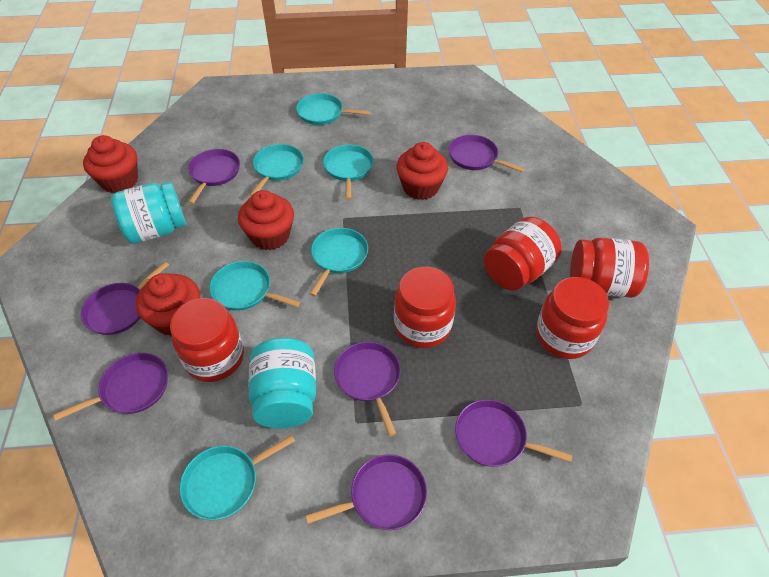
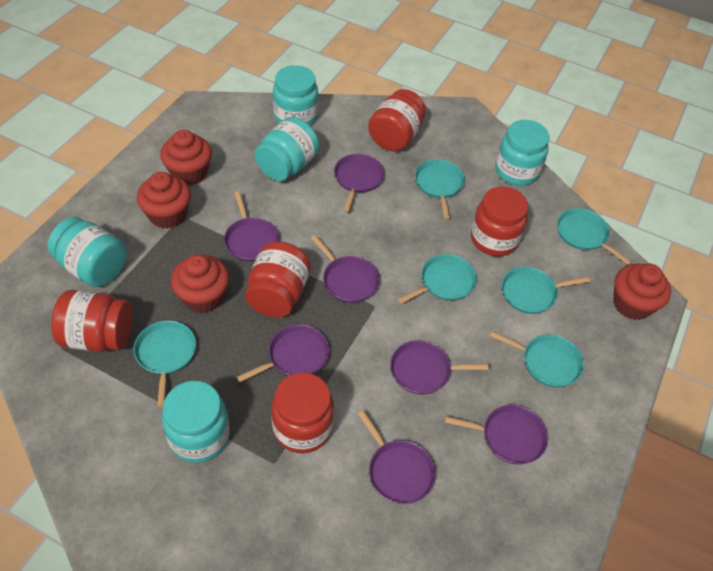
turquoise jar: 2 -> 5

